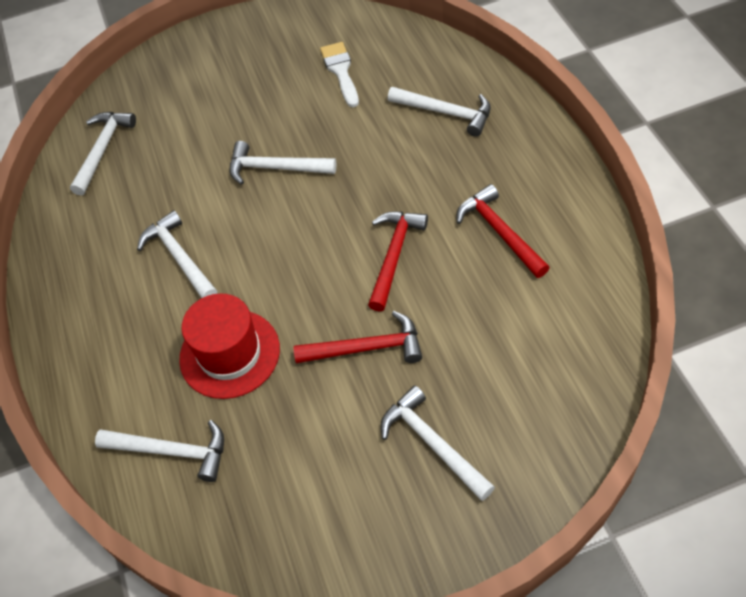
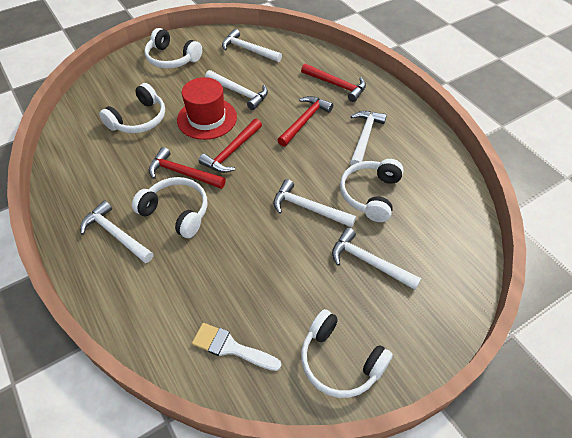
red hammer: 3 -> 4
white headphones: 0 -> 5

